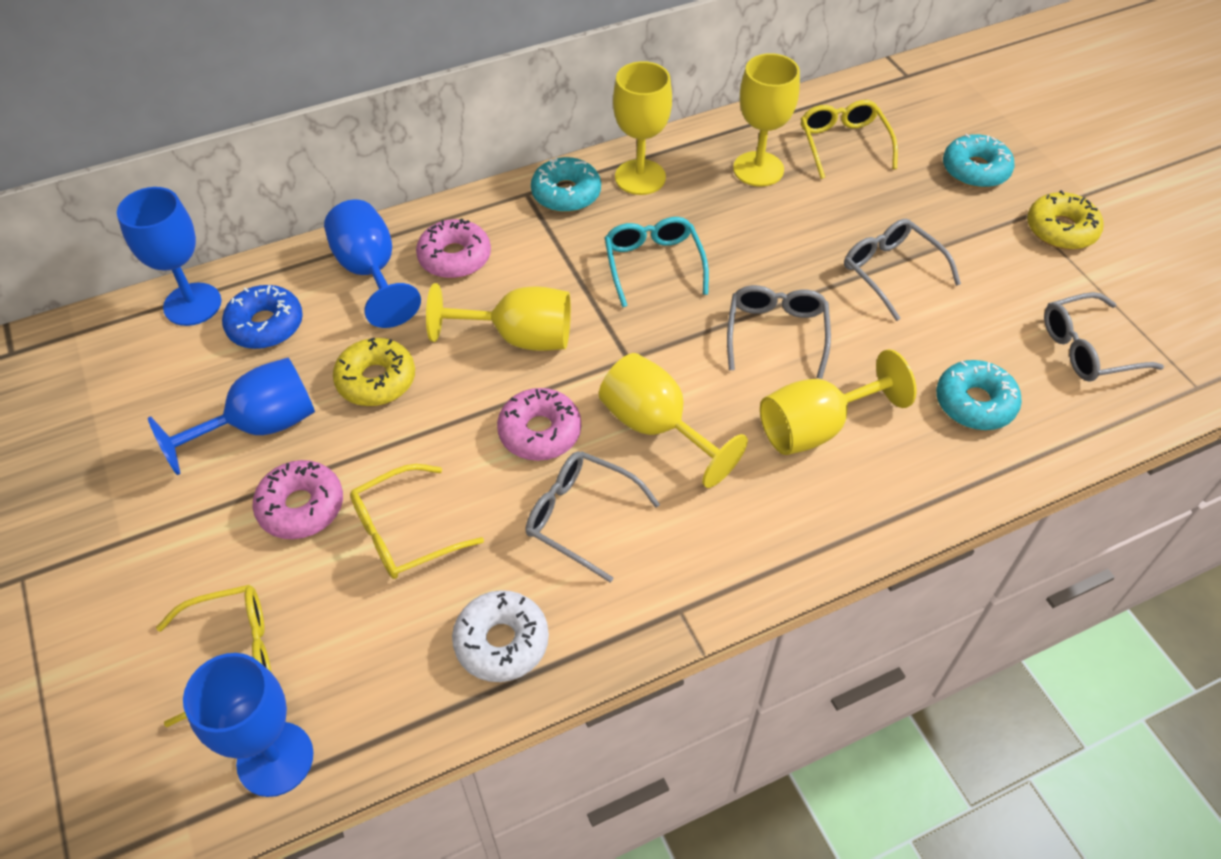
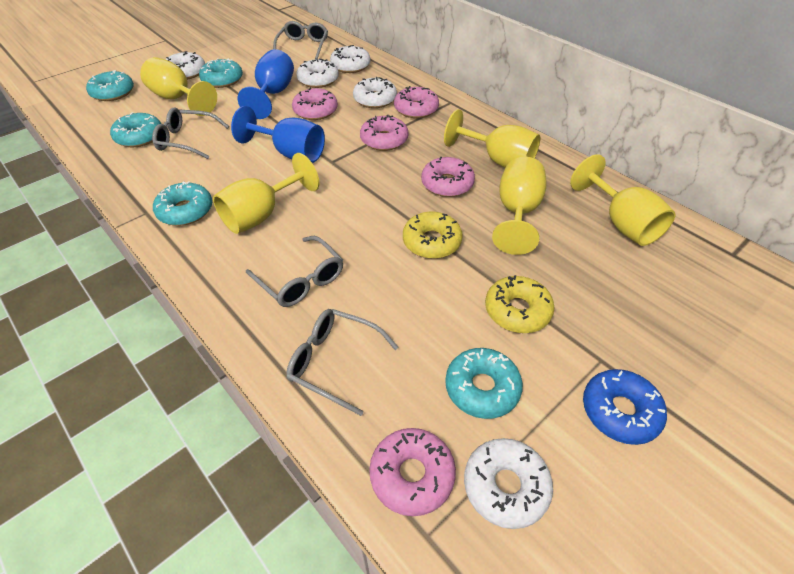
blue goblet: 4 -> 2
pink donut: 3 -> 5
turquoise donut: 3 -> 5
turquoise glasses: 1 -> 0
white donut: 1 -> 5
yellow glasses: 3 -> 0

